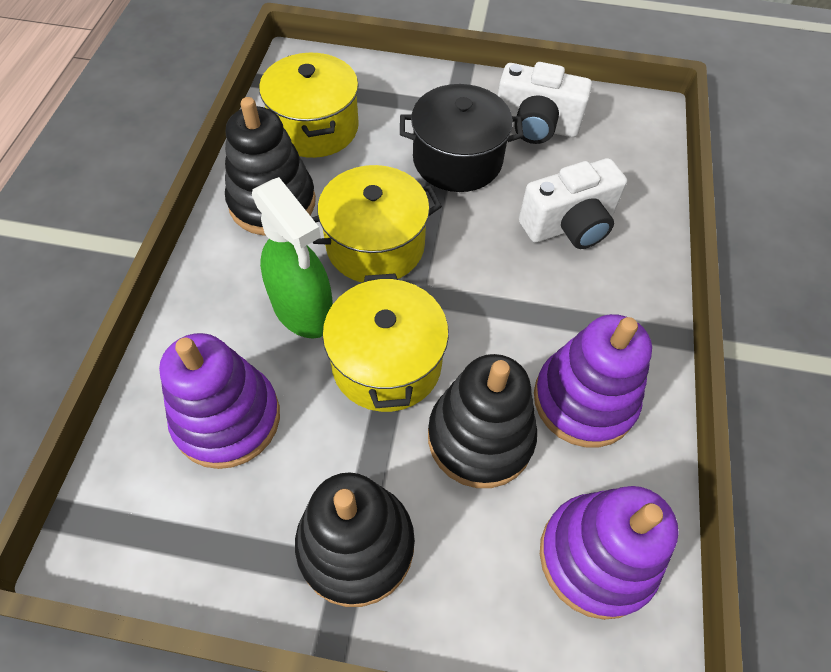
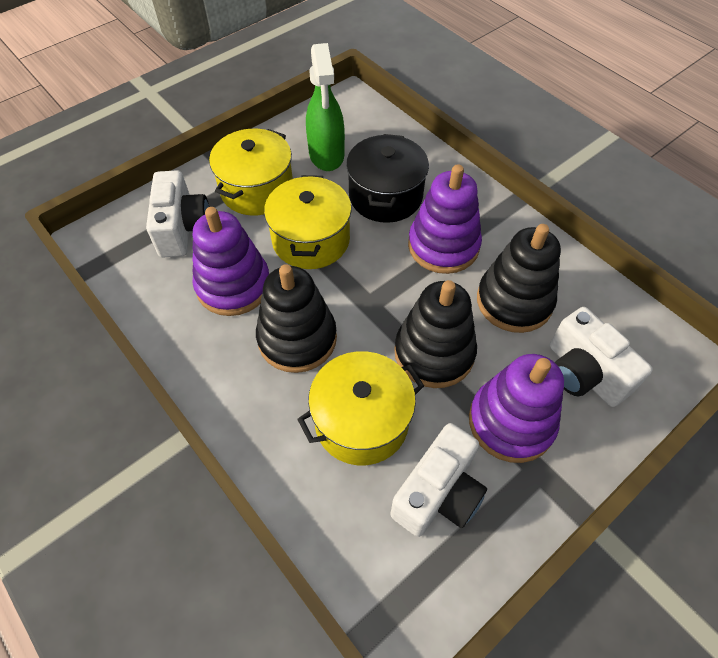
white camera: 2 -> 3

